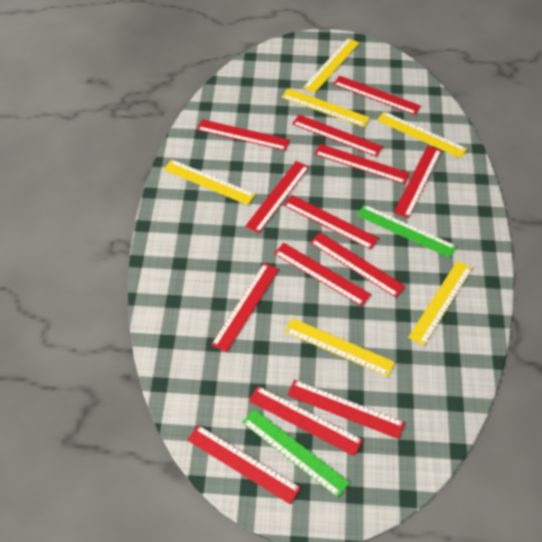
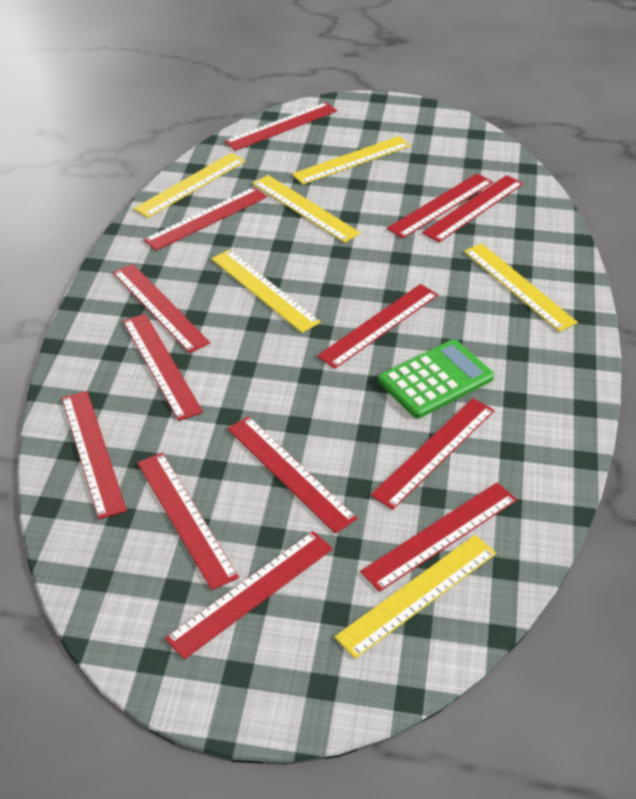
green calculator: 0 -> 1
green ruler: 2 -> 0

